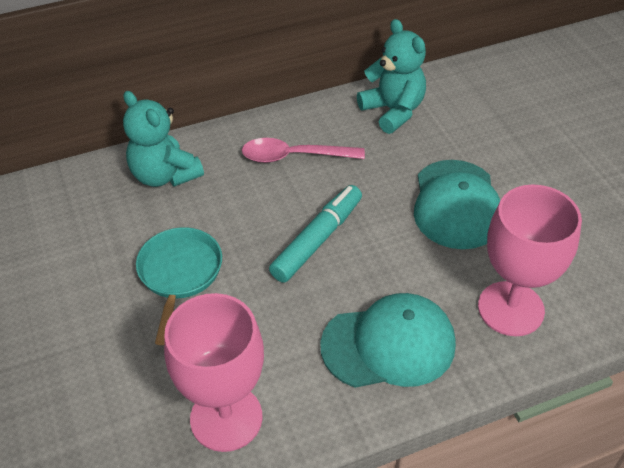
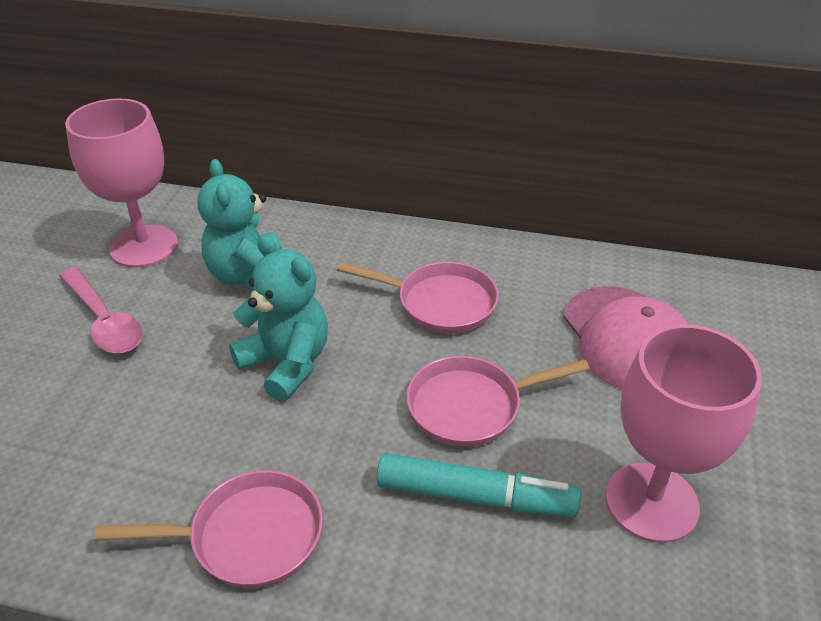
pink cap: 0 -> 1
pink pan: 0 -> 3
turquoise cap: 2 -> 0
turquoise pan: 1 -> 0

